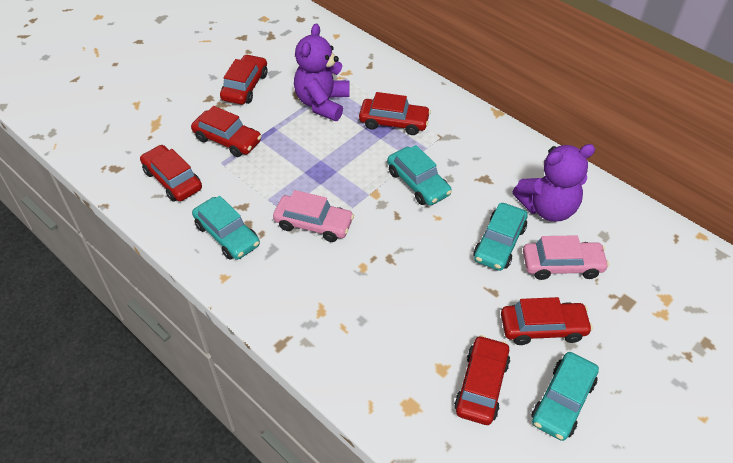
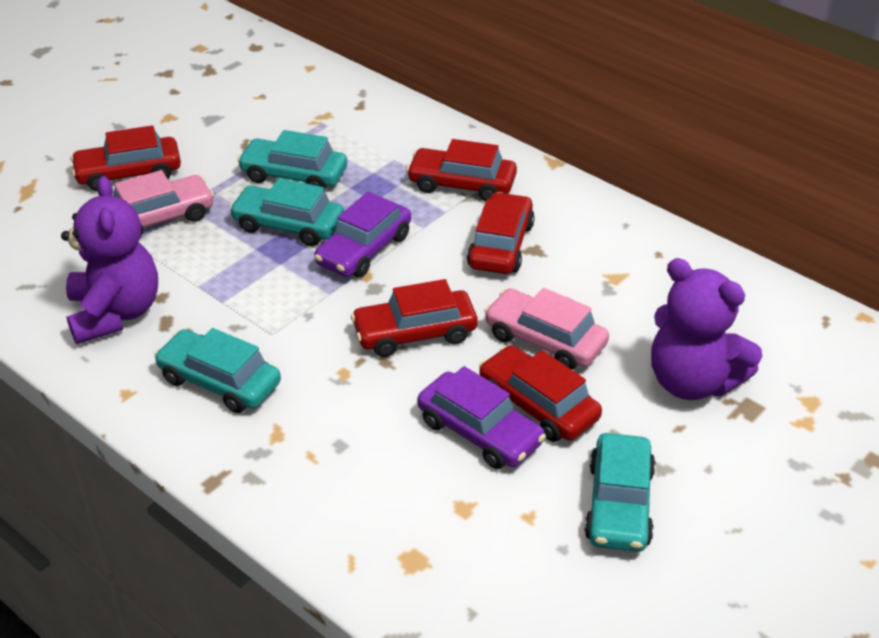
purple car: 0 -> 2
red car: 6 -> 5

